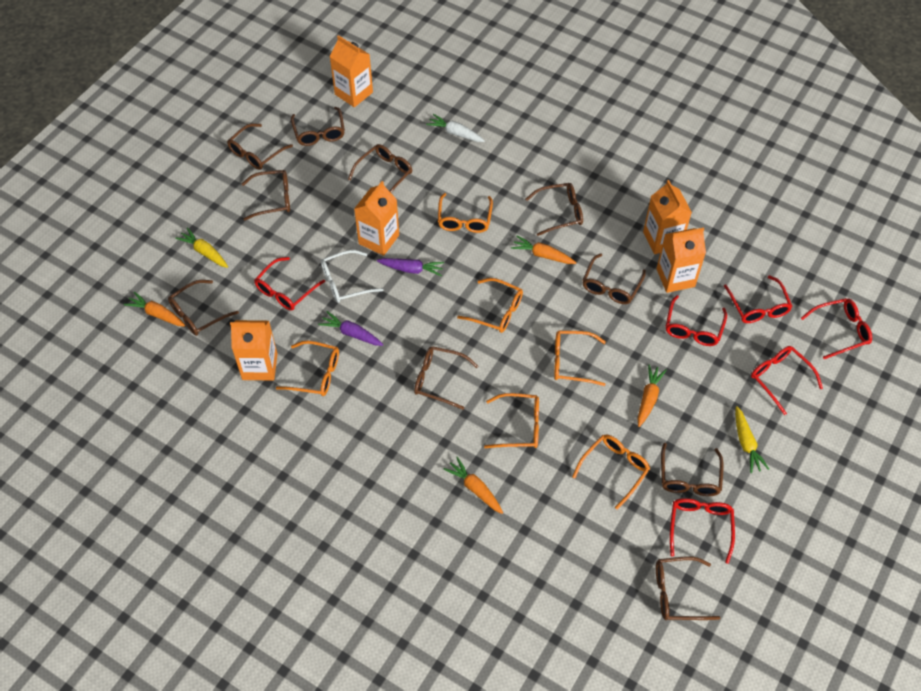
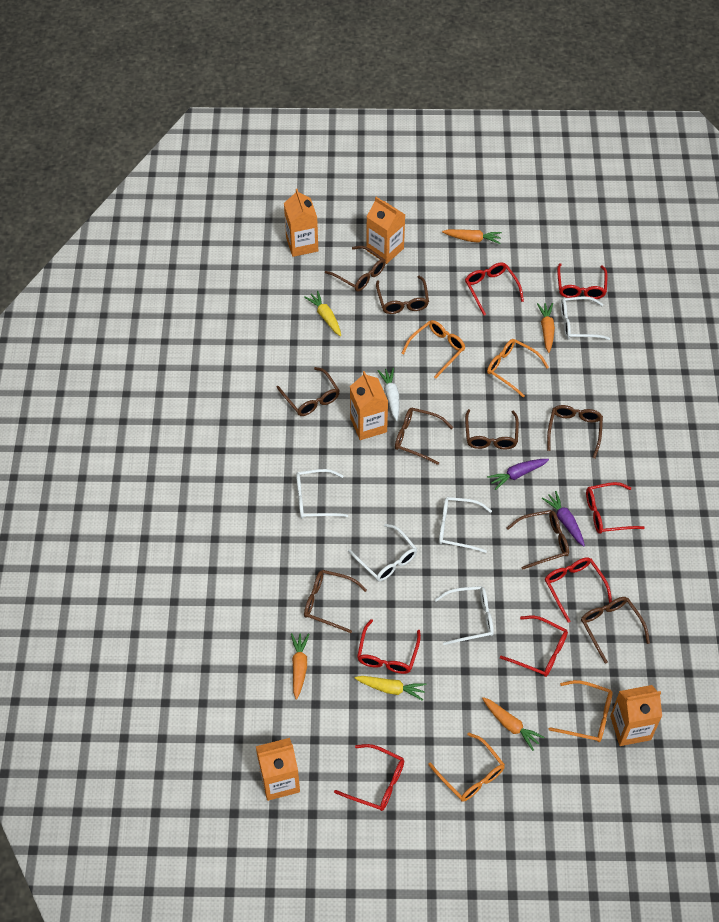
brown glasses: 10 -> 9
orange glasses: 6 -> 4
red glasses: 6 -> 7
white glasses: 1 -> 5

